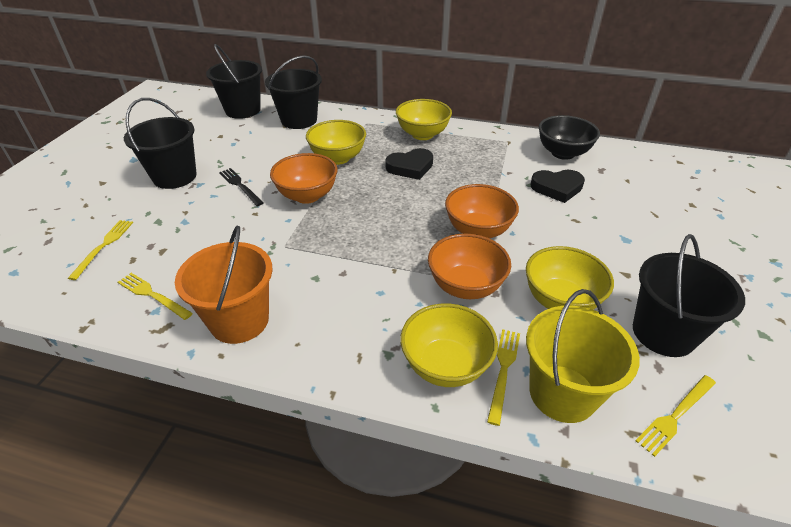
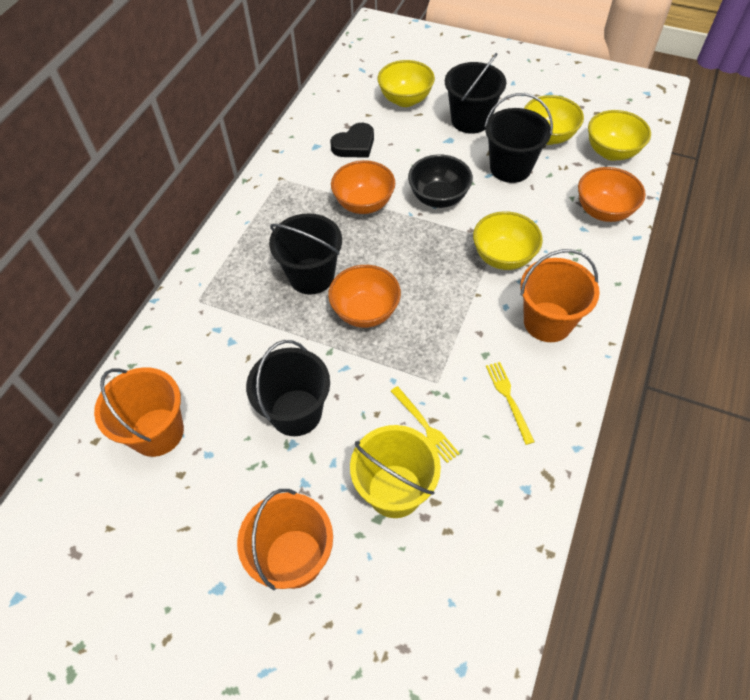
black fork: 1 -> 0
black heart: 2 -> 1
orange bucket: 1 -> 3
yellow fork: 4 -> 2

